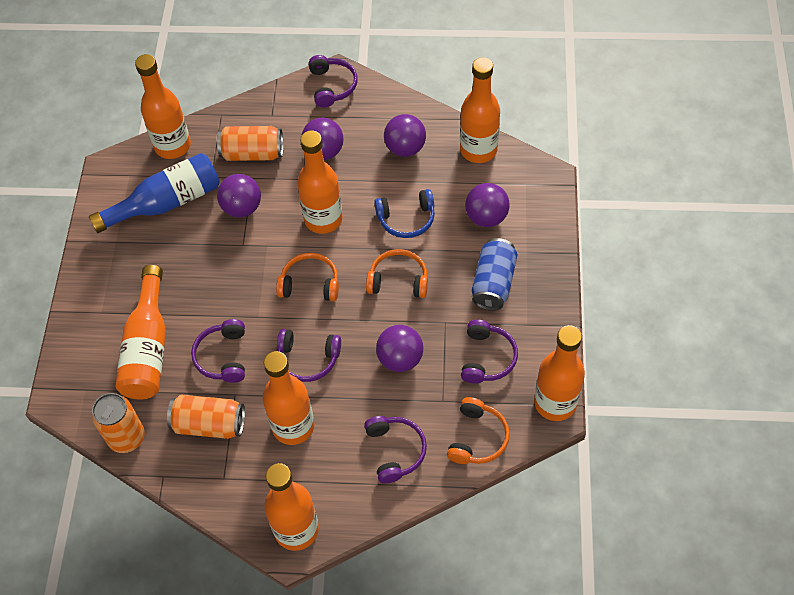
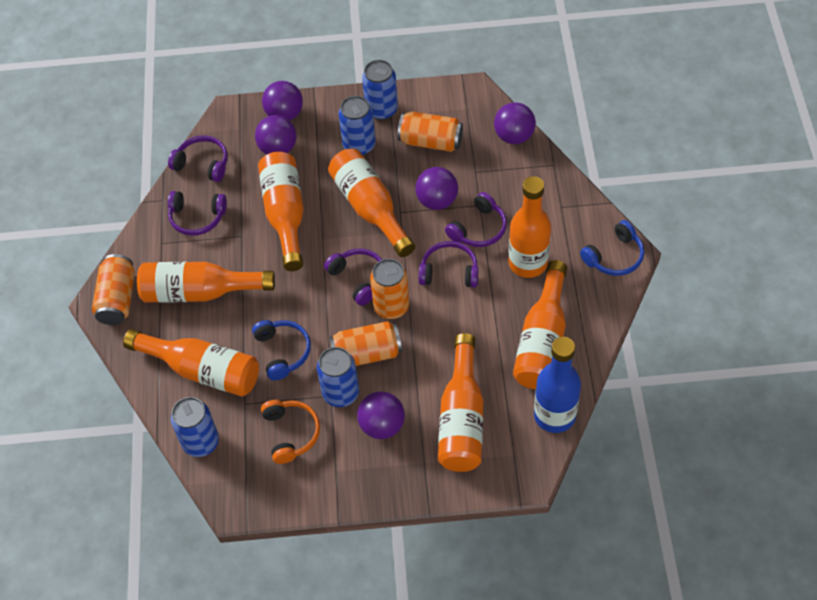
blue can: 1 -> 4
blue headphones: 1 -> 2
orange can: 3 -> 4
orange headphones: 3 -> 1

